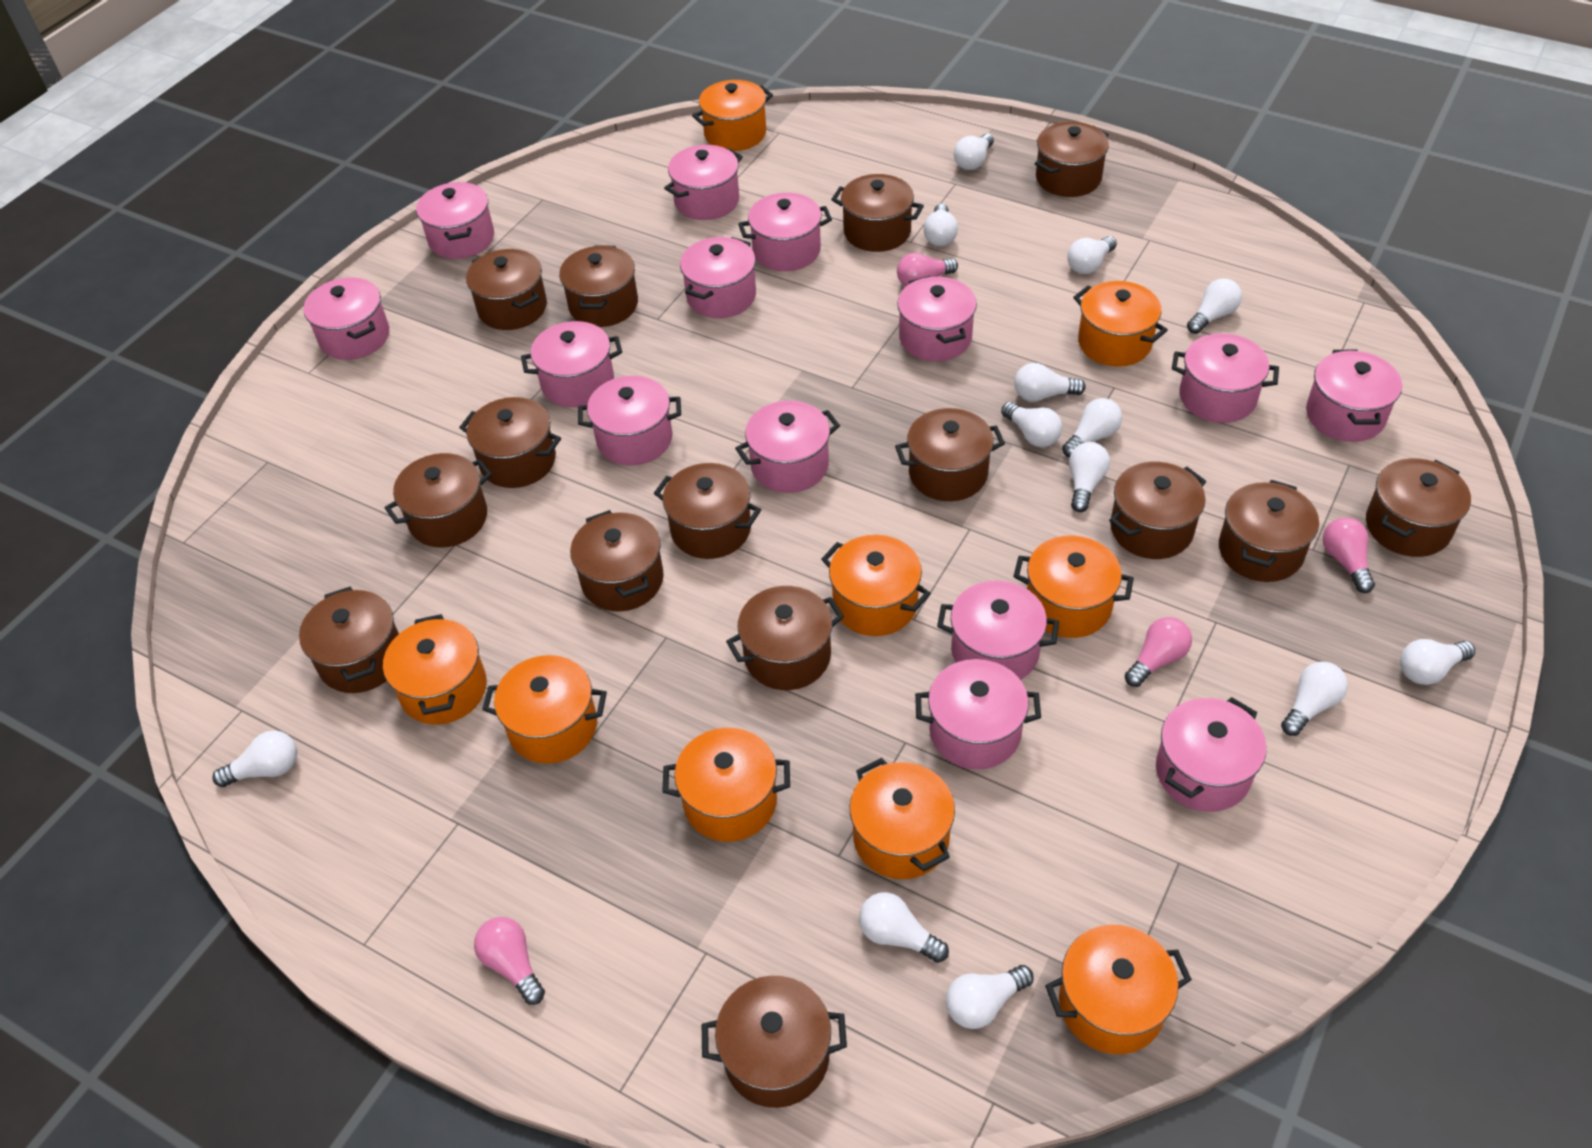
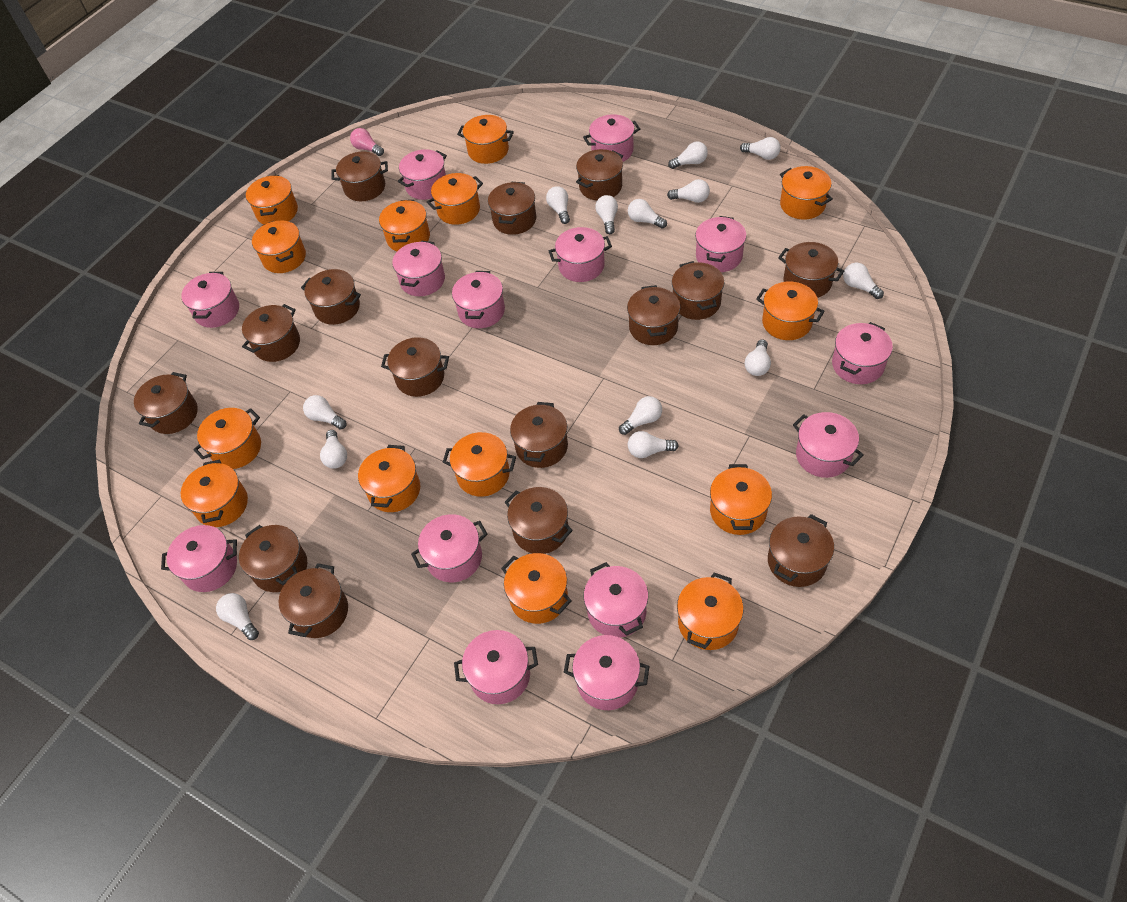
orange pot: 9 -> 14
pink light bulb: 4 -> 1

